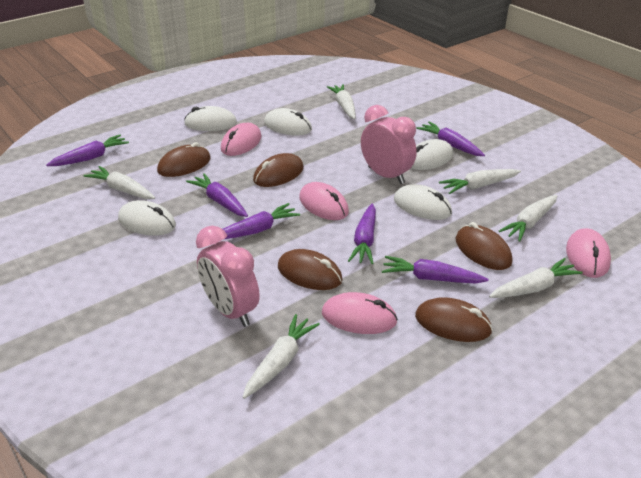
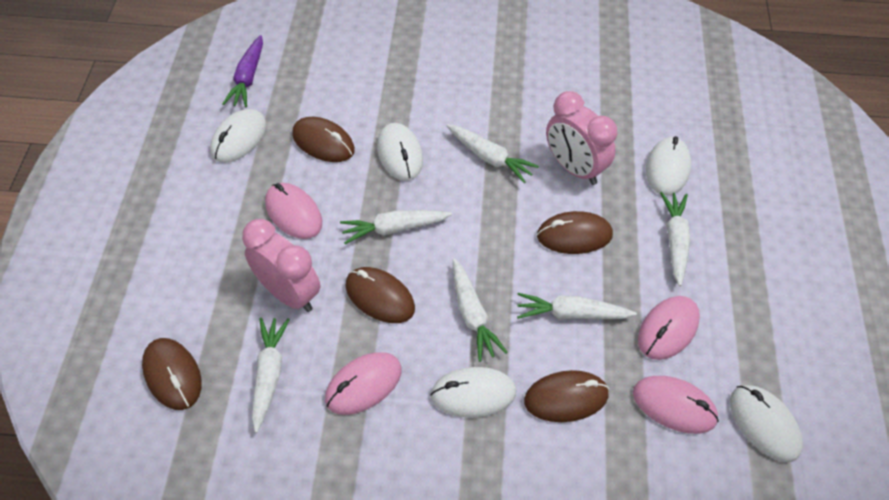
purple carrot: 6 -> 1

